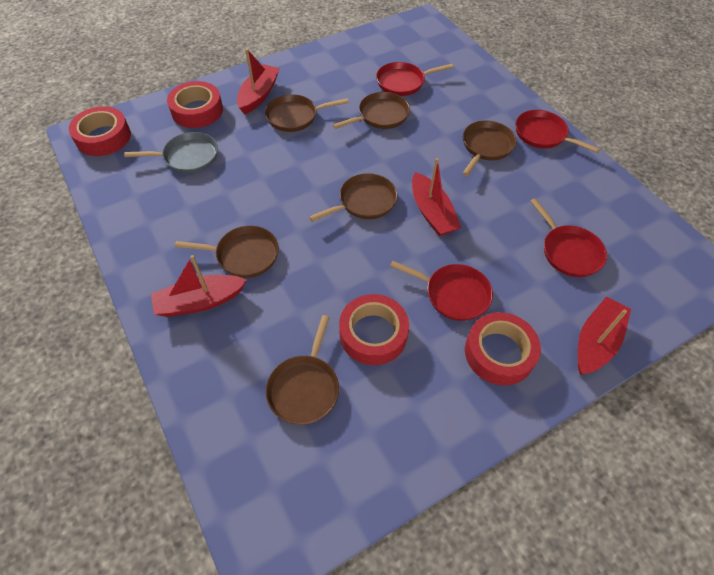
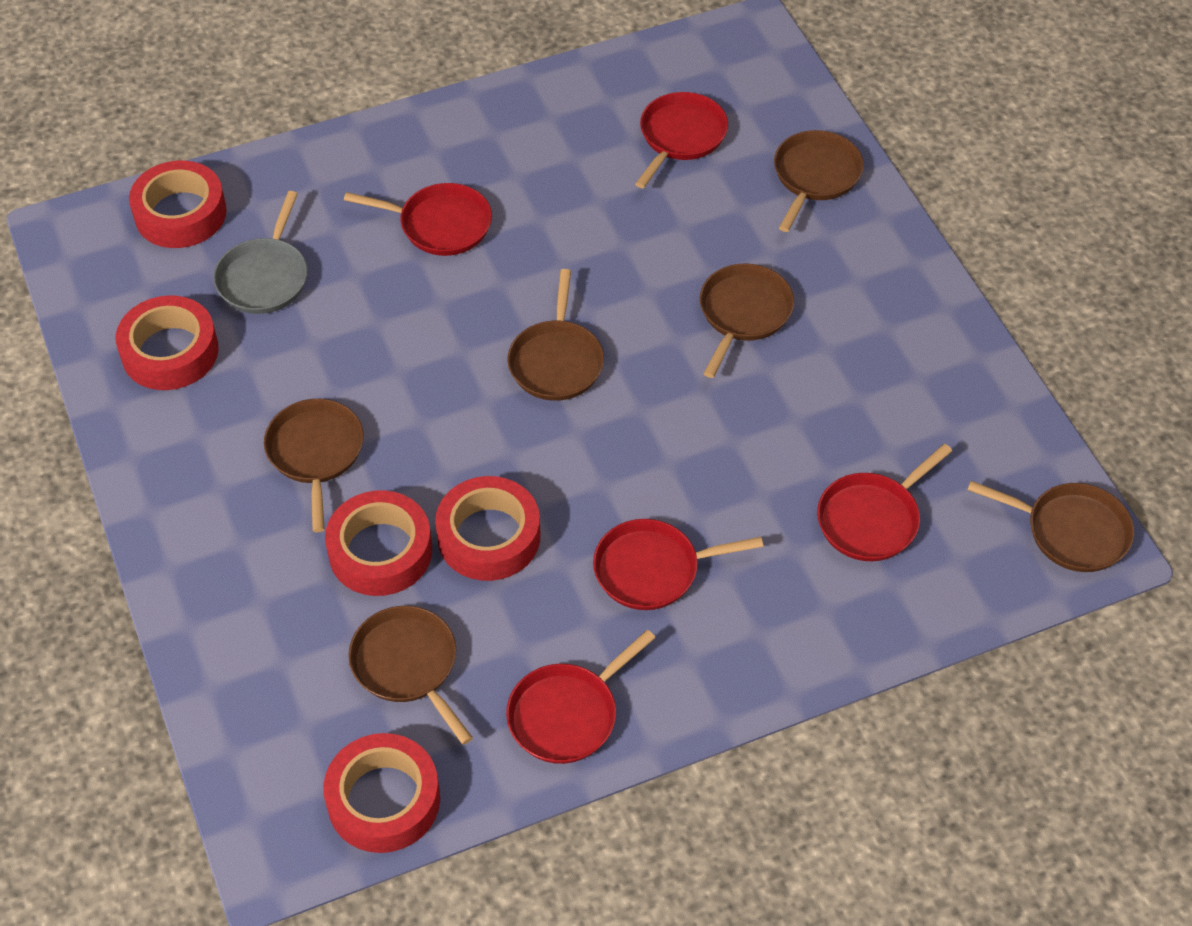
red boat: 4 -> 0
red pan: 4 -> 5
red tape: 4 -> 5

